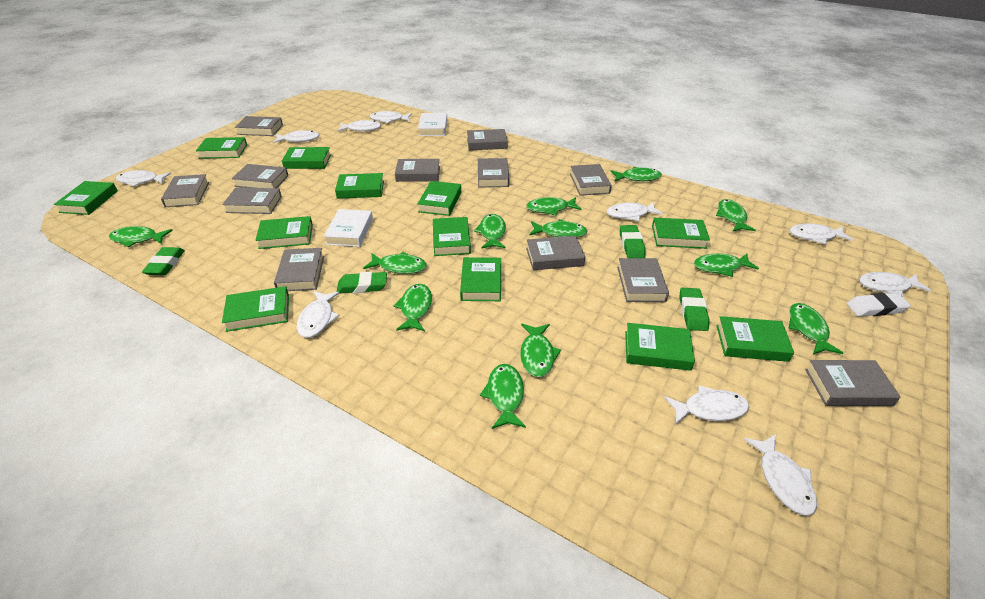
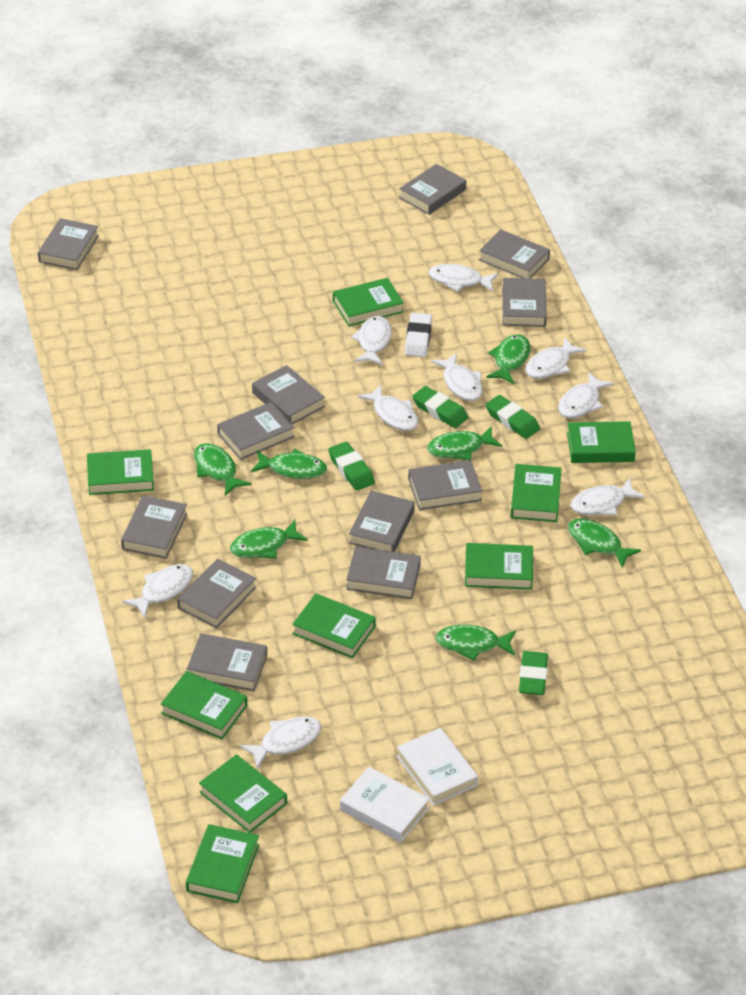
green book: 12 -> 9
green fish: 12 -> 7
white fish: 10 -> 9

